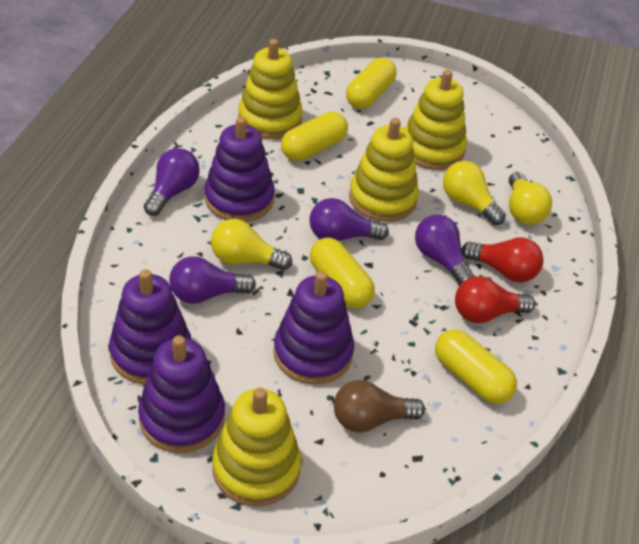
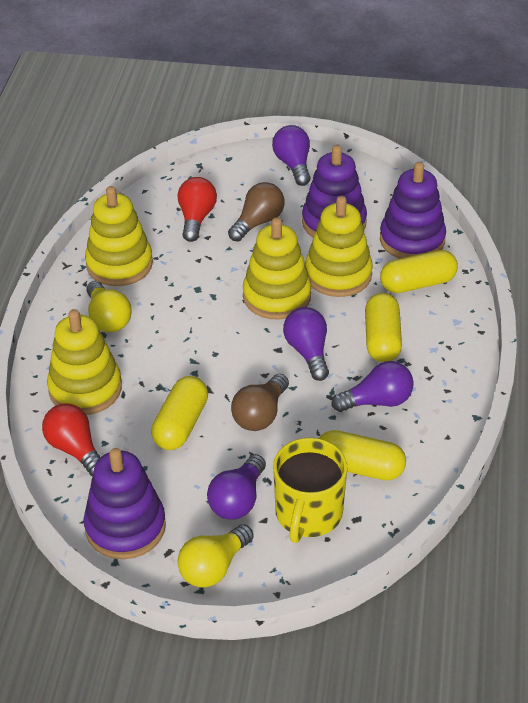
brown light bulb: 1 -> 2
purple stacking toy: 4 -> 3
yellow light bulb: 3 -> 2
yellow mug: 0 -> 1

